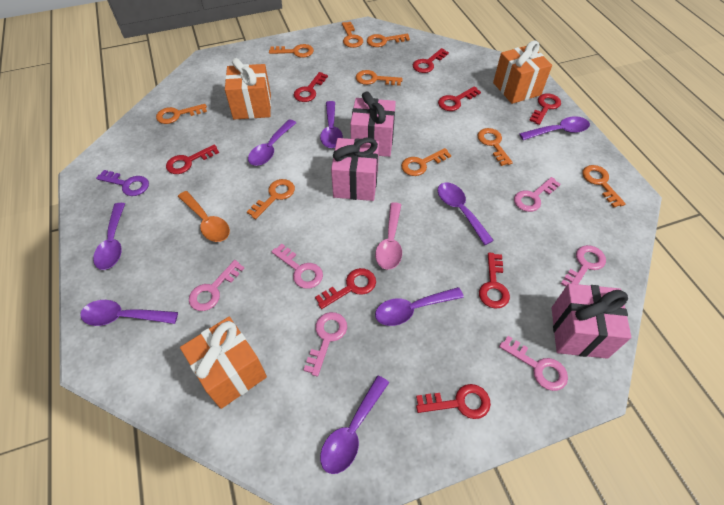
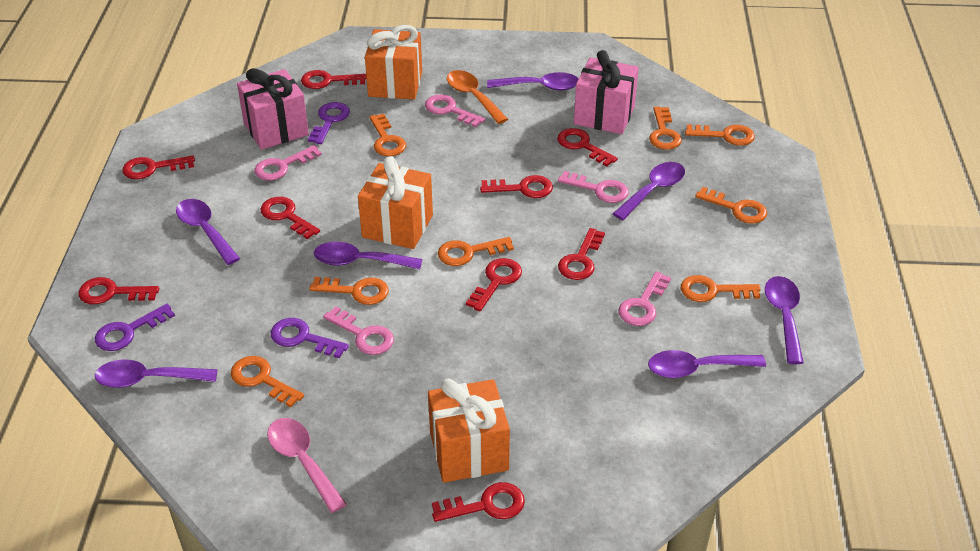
orange key: 9 -> 8
pink gift: 3 -> 2
pink key: 6 -> 5
purple key: 1 -> 3
purple spoon: 8 -> 7
red key: 8 -> 9

